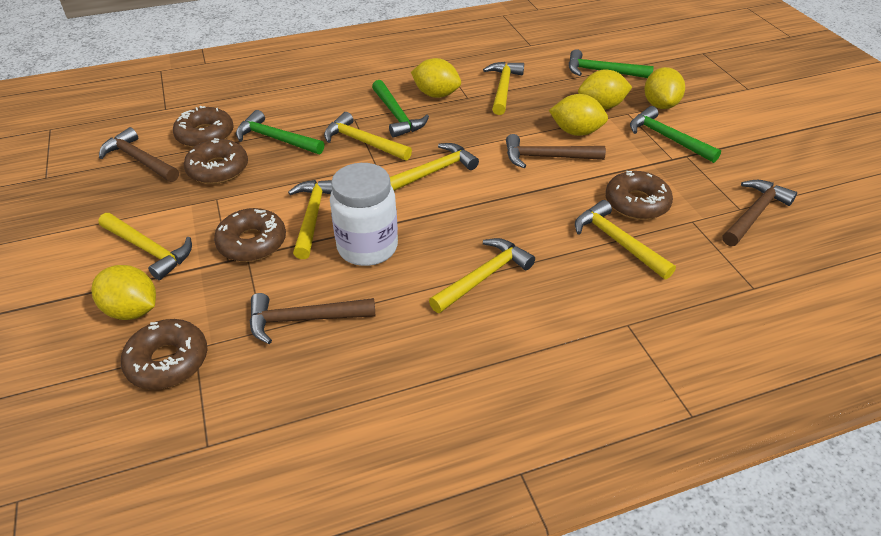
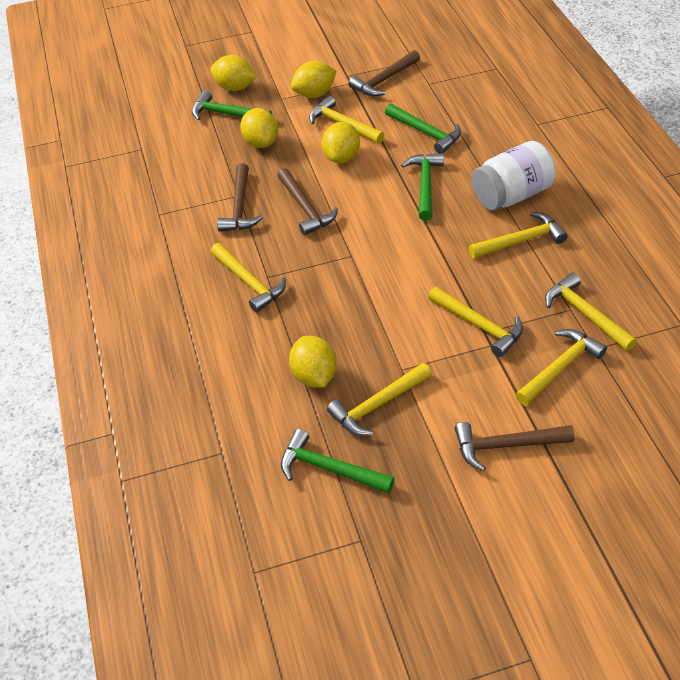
brown donut: 5 -> 0

